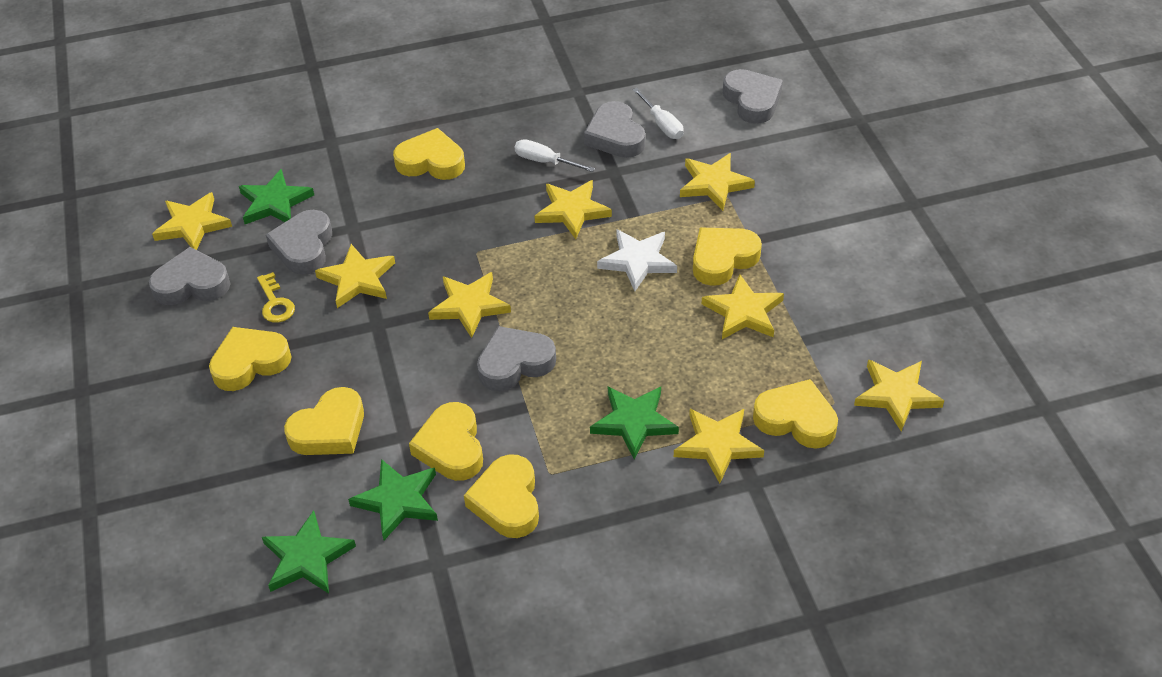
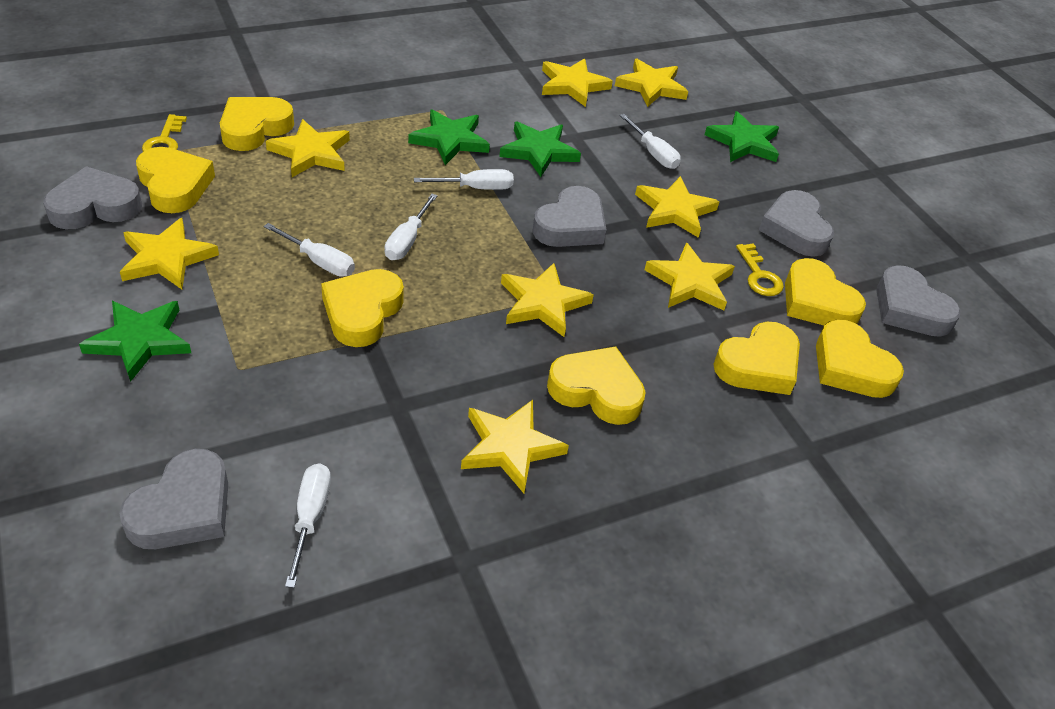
white screwdriver: 2 -> 5
white star: 1 -> 0
yellow key: 1 -> 2

